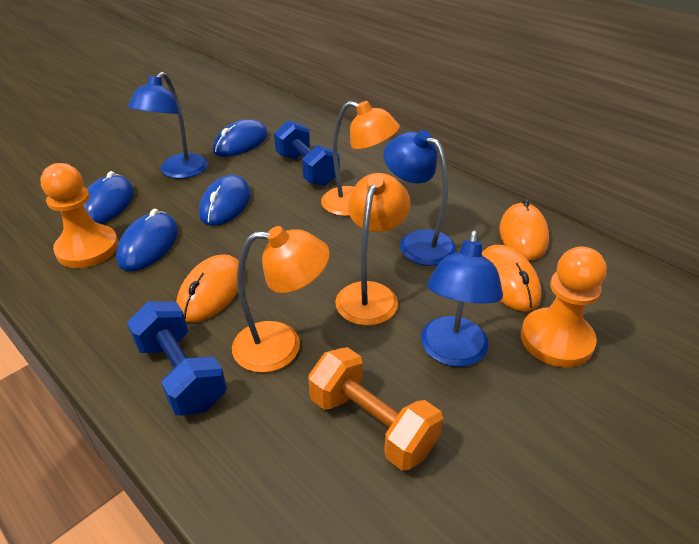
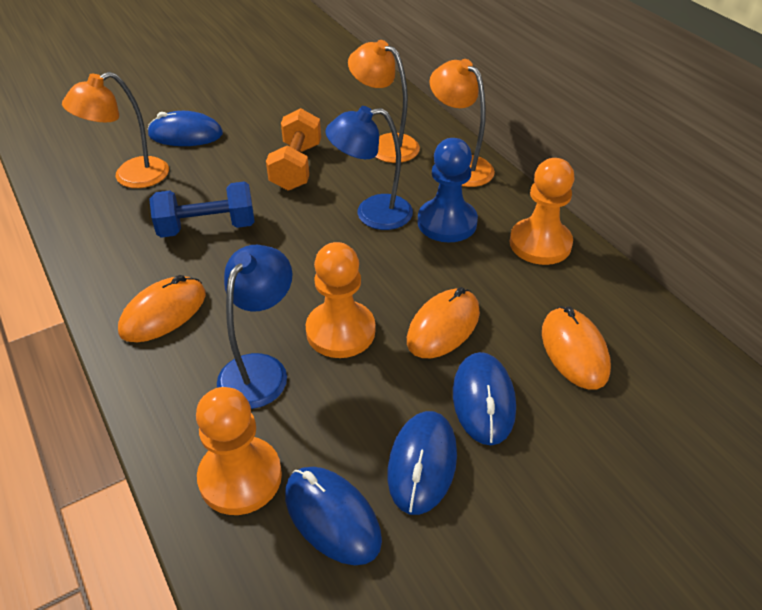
blue dumbbell: 2 -> 1
blue lamp: 3 -> 2
blue pawn: 0 -> 1
orange pawn: 2 -> 3

